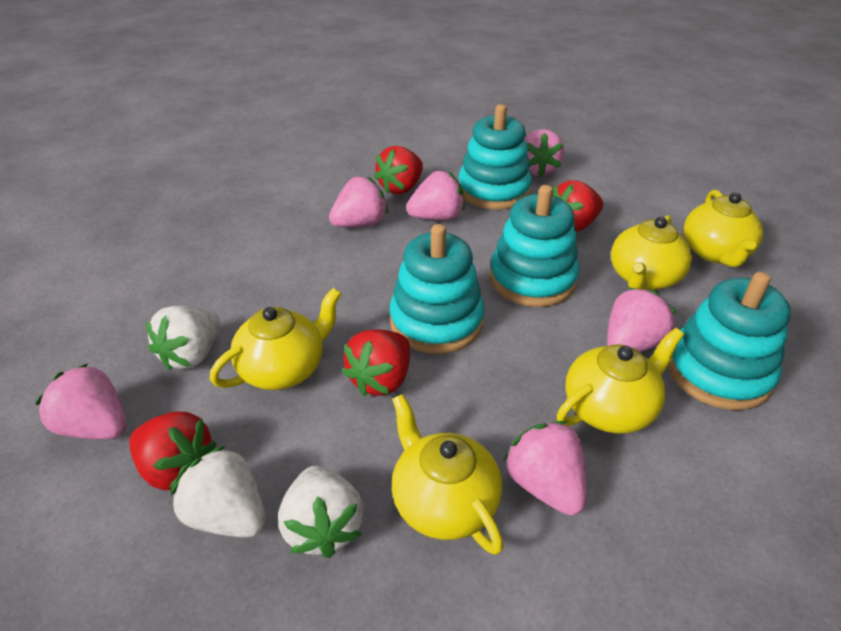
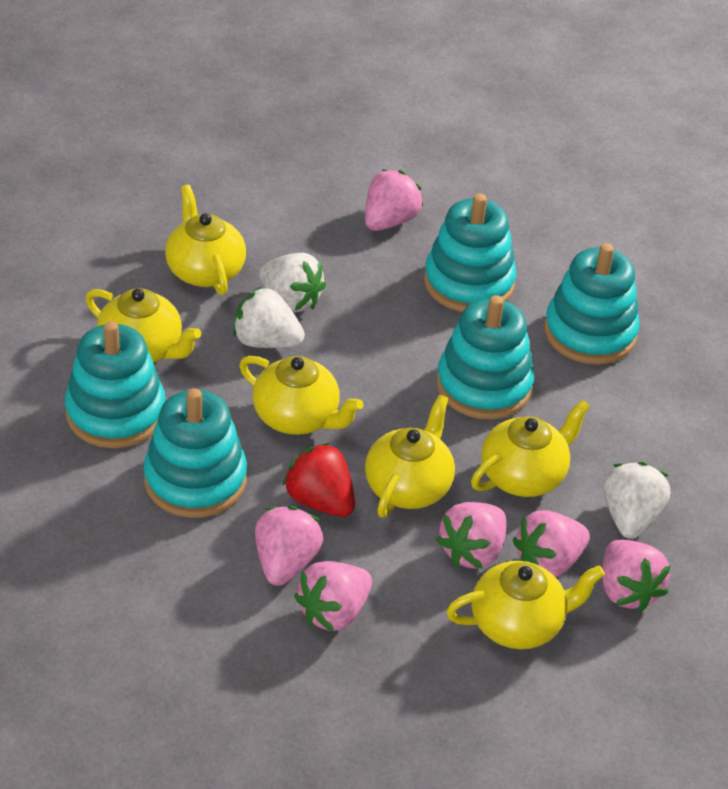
red strawberry: 4 -> 1
turquoise stacking toy: 4 -> 5
yellow teapot: 5 -> 6

